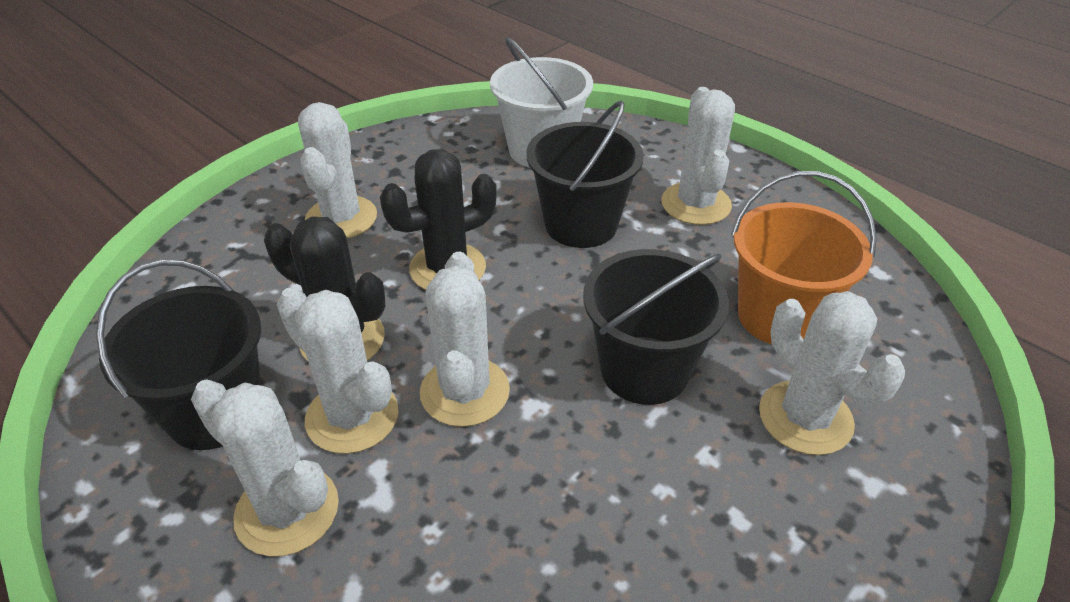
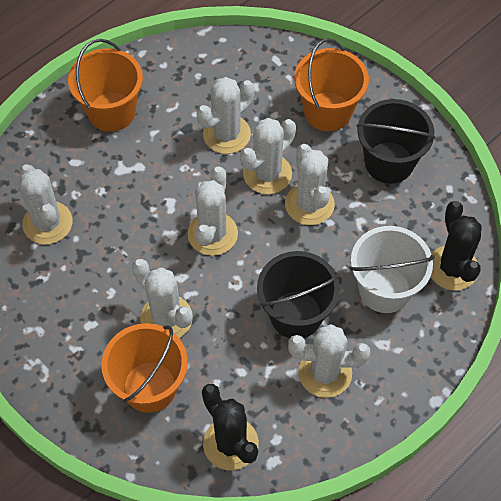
black bucket: 3 -> 2
orange bucket: 1 -> 3
white cactus: 6 -> 7

